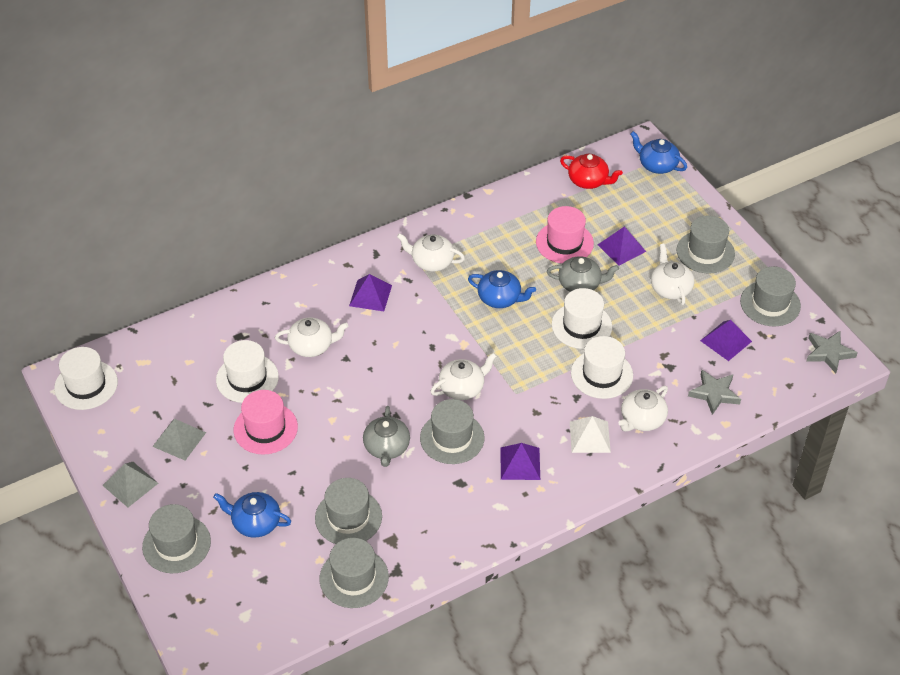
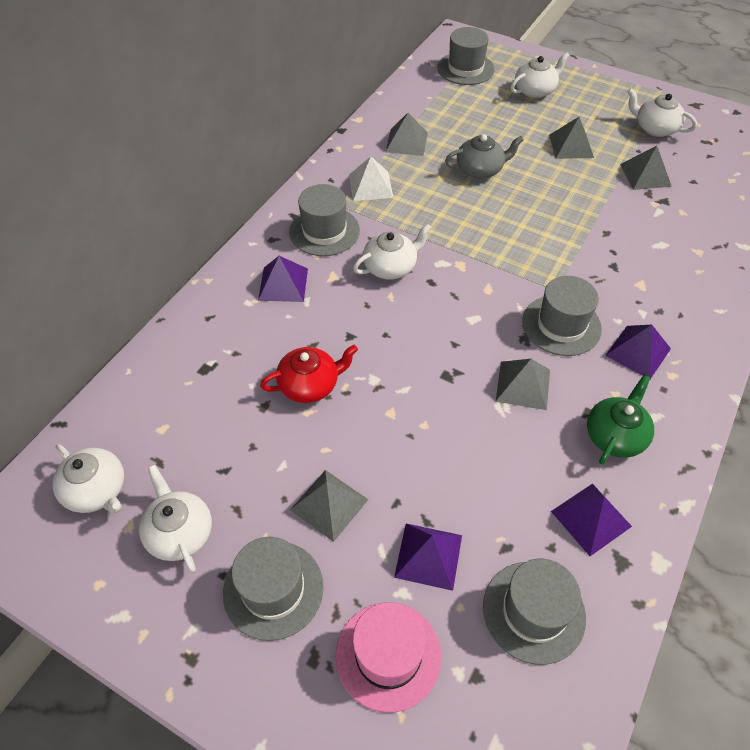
blue teapot: 3 -> 0
green teapot: 0 -> 1
grey hat: 6 -> 5
grey pyramid: 2 -> 5
grey star: 2 -> 0
grey teapot: 2 -> 1
pink hat: 2 -> 1
white hat: 4 -> 0

